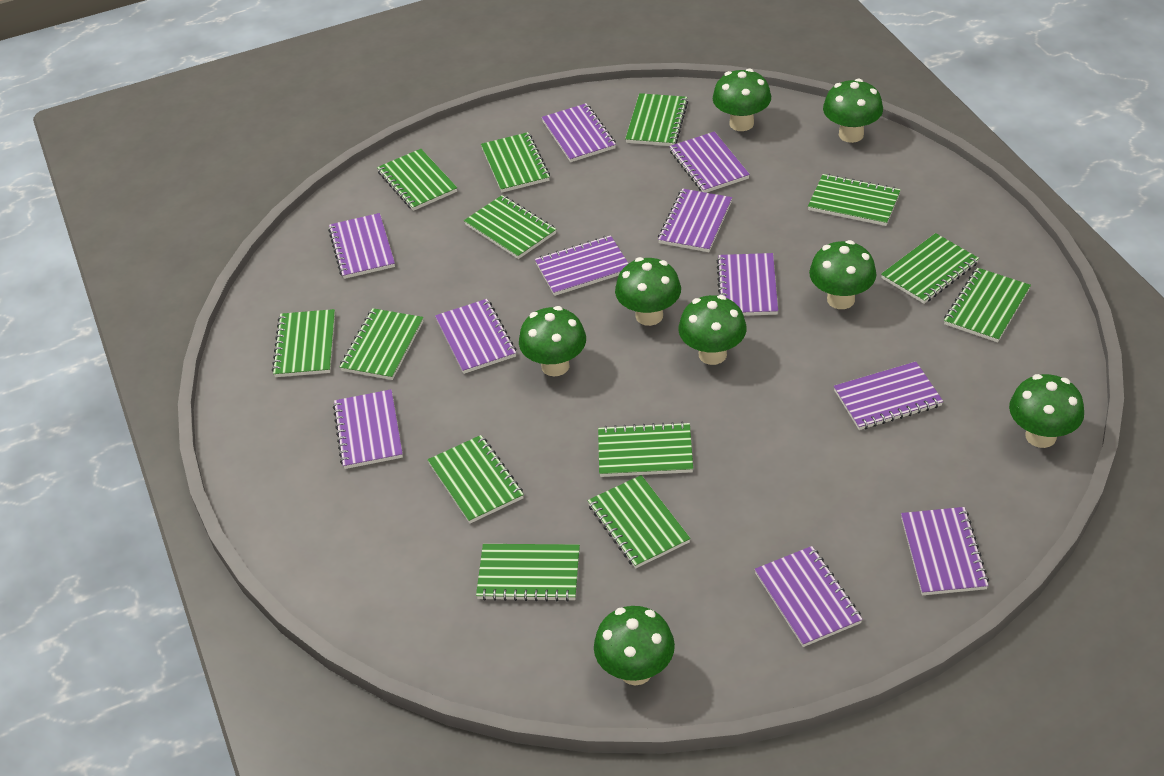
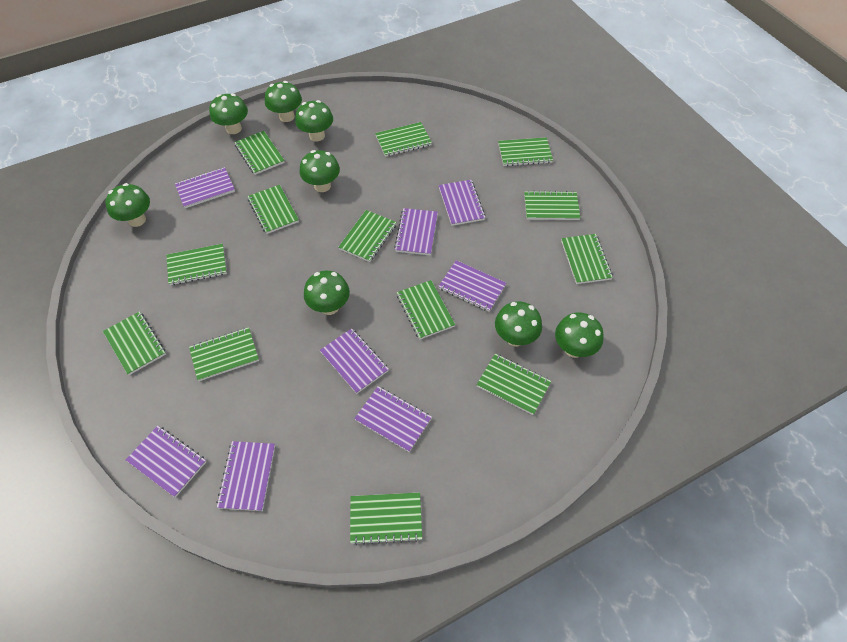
purple notebook: 11 -> 8

